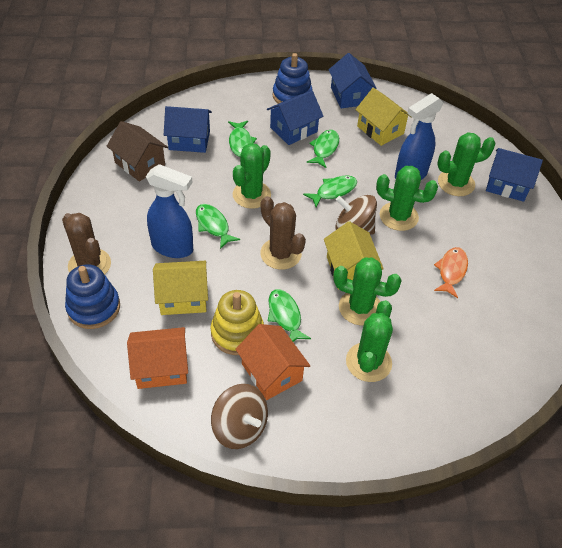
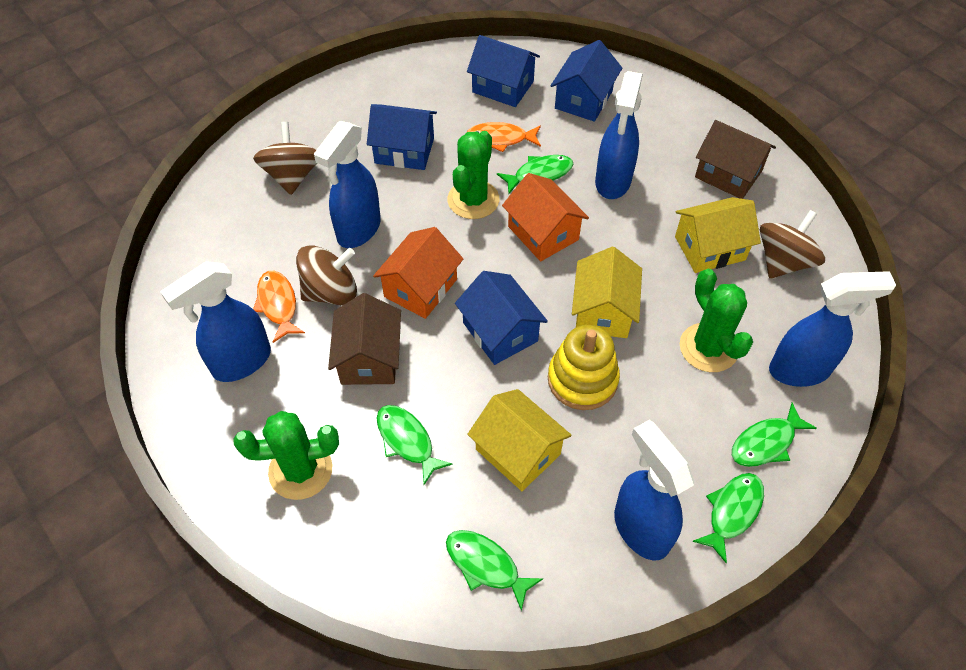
blue spray bottle: 2 -> 5
blue stacking toy: 2 -> 0
brown cactus: 2 -> 0
brown house: 1 -> 2
brown spinning top: 2 -> 3
green cactus: 5 -> 3
orange fish: 1 -> 2

